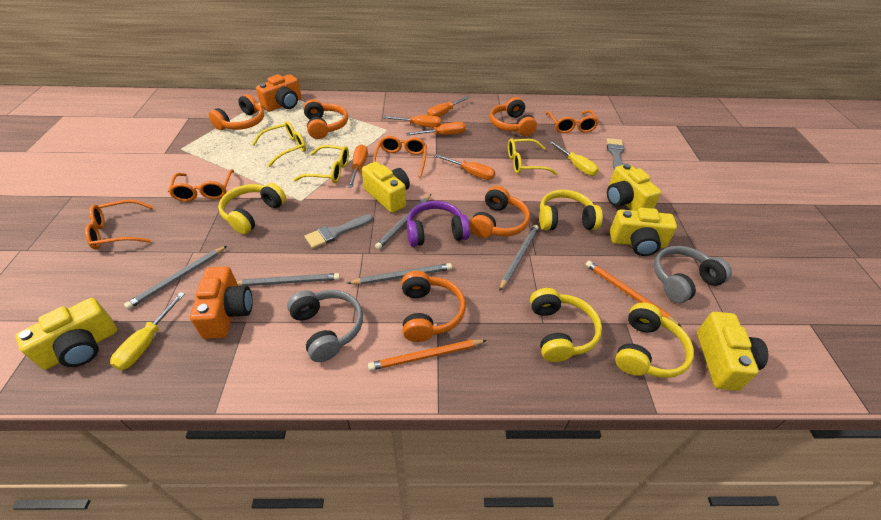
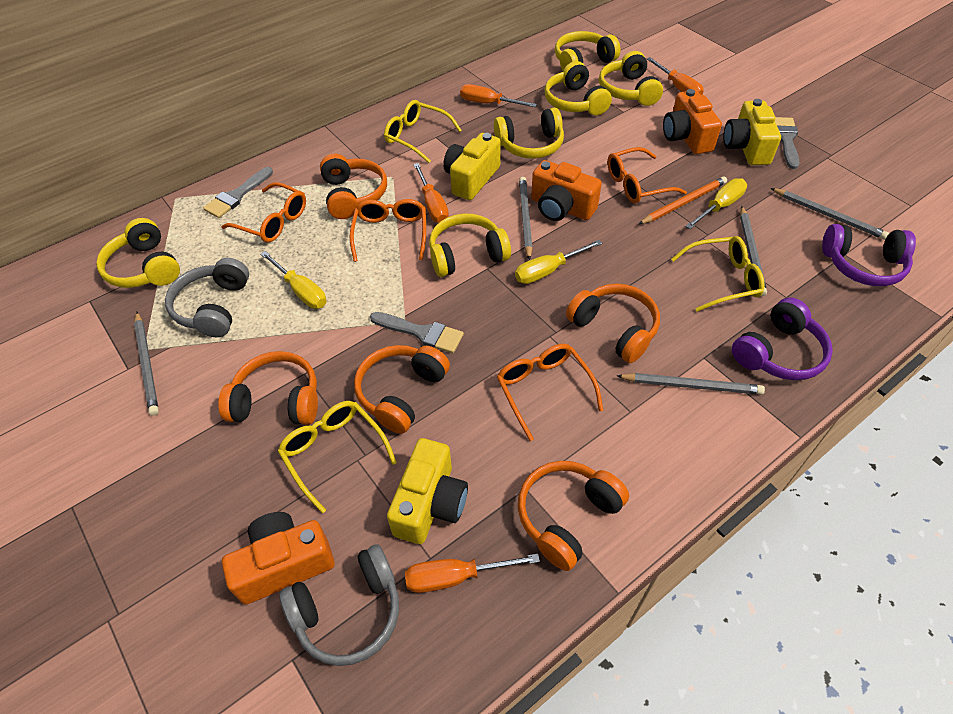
grey brush: 2 -> 3
orange camera: 2 -> 3
orange pencil: 2 -> 1
orange screwdriver: 5 -> 4
purple headphones: 1 -> 2
yellow camera: 5 -> 3
yellow headphones: 4 -> 6
yellow screwdriver: 2 -> 3

